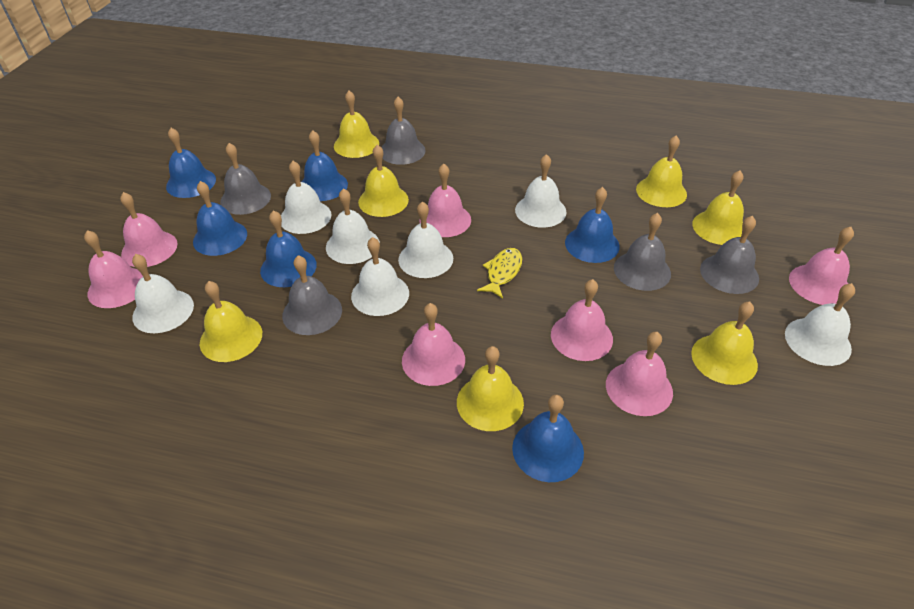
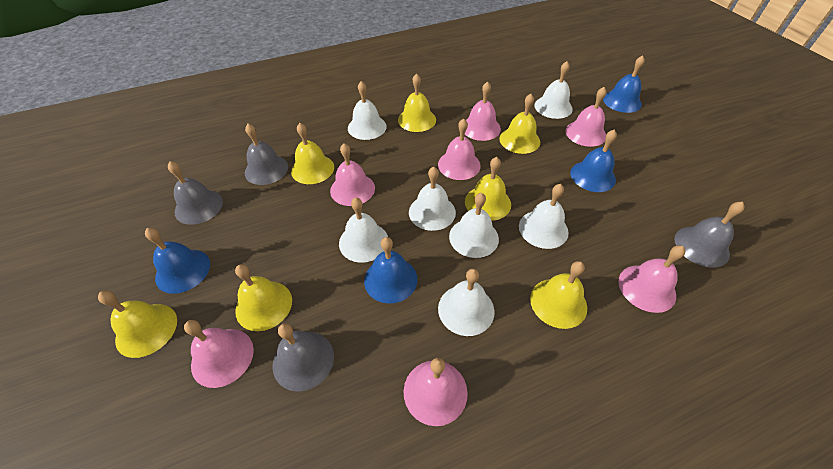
blue bell: 6 -> 4
grey bell: 5 -> 4
yellow fish: 1 -> 0

